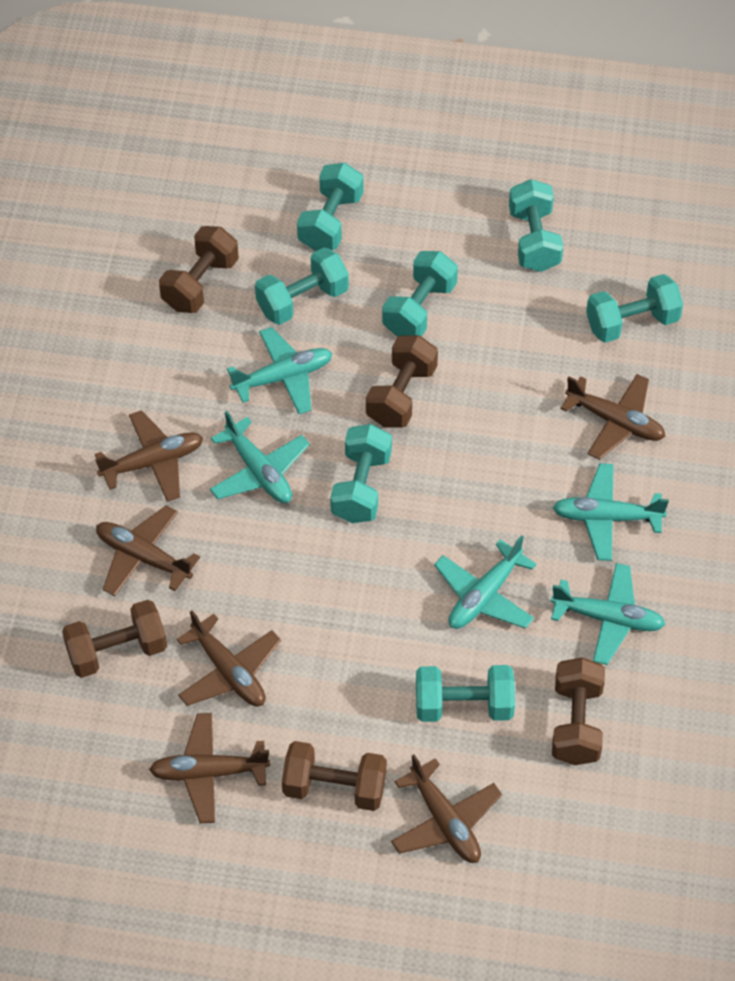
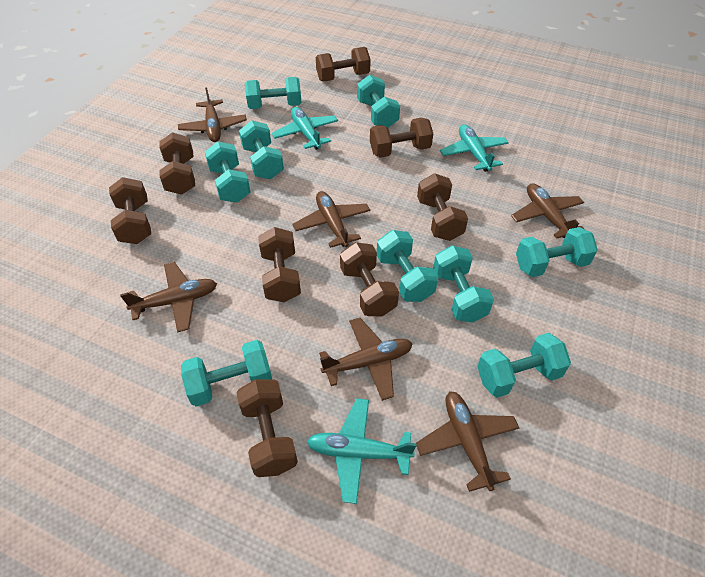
brown dumbbell: 5 -> 8
turquoise dumbbell: 7 -> 9
turquoise plane: 5 -> 3

